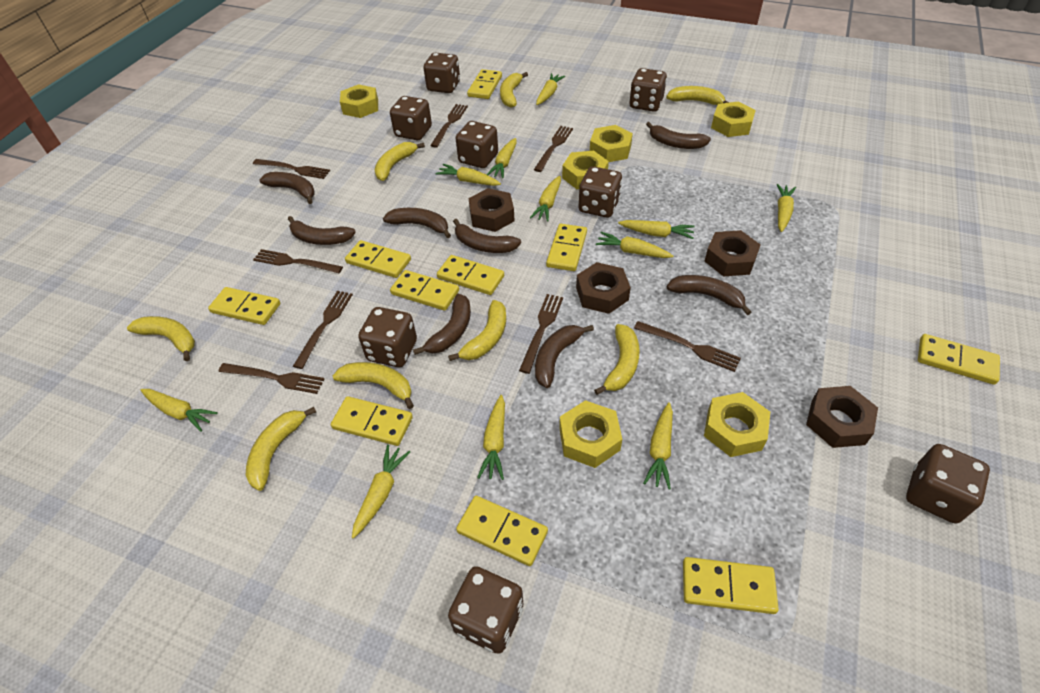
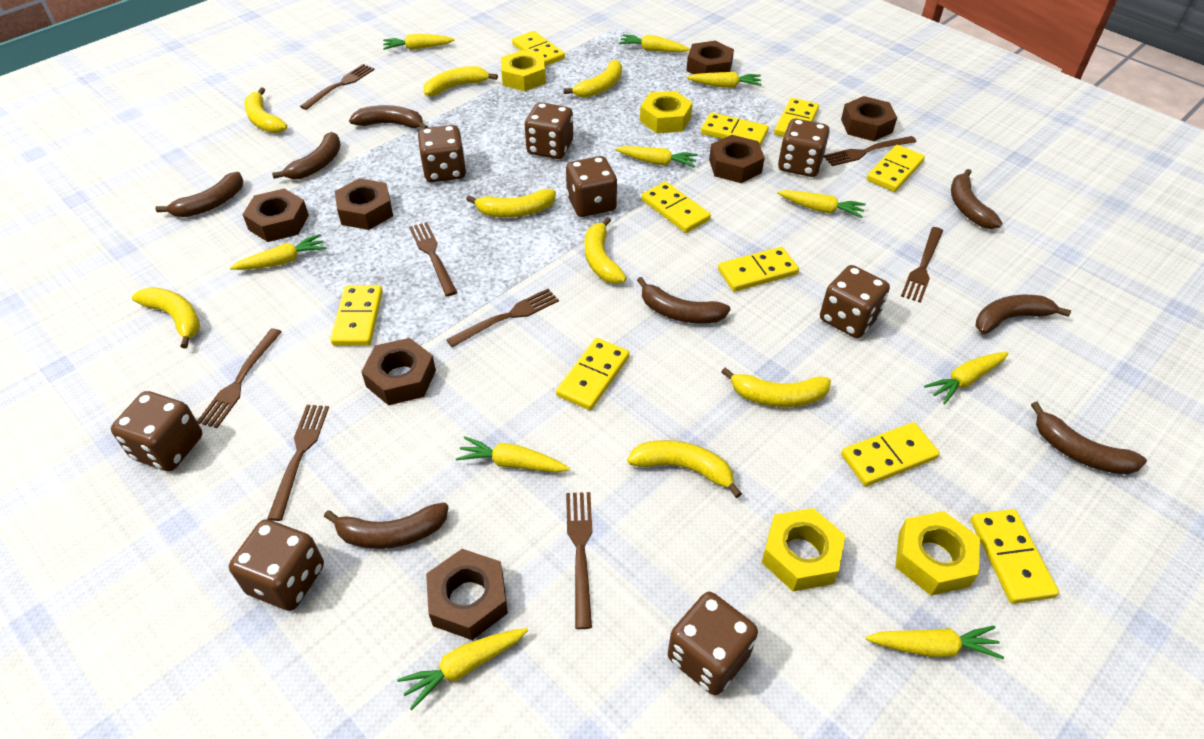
brown nut: 4 -> 7
yellow carrot: 11 -> 10
yellow nut: 6 -> 4

